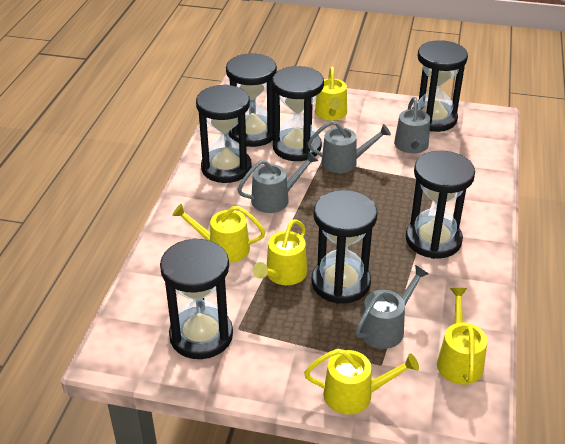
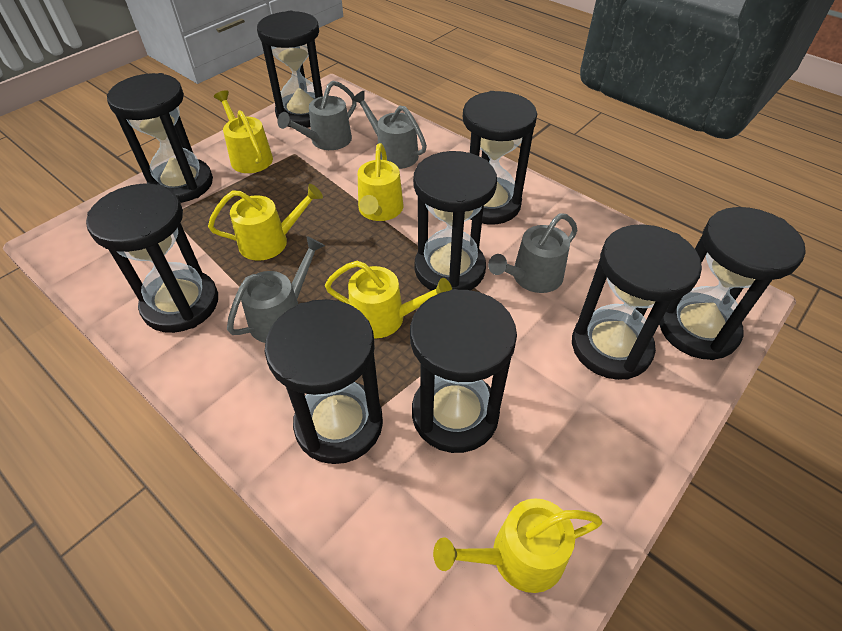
black hourglass: 7 -> 9

